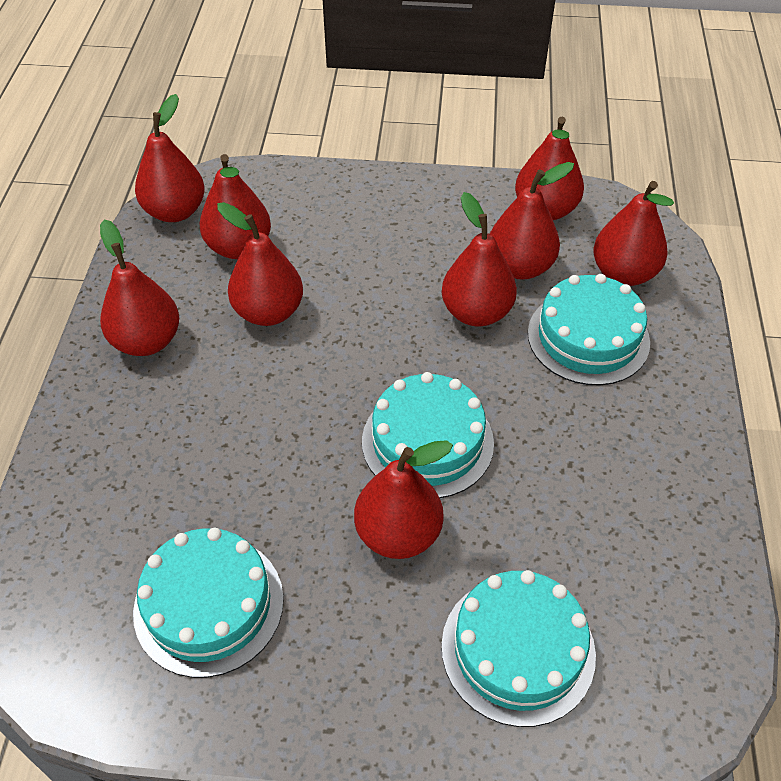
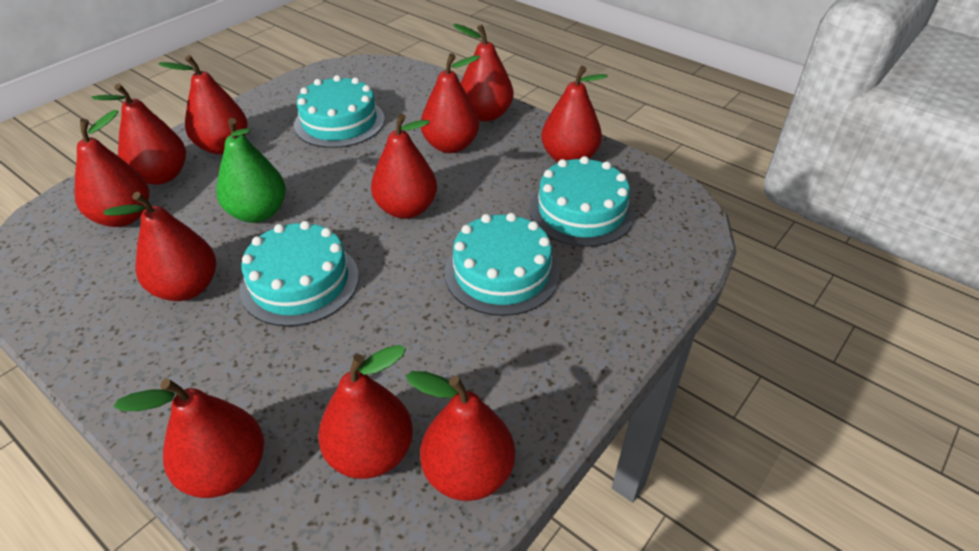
green pear: 0 -> 1
red pear: 9 -> 11

